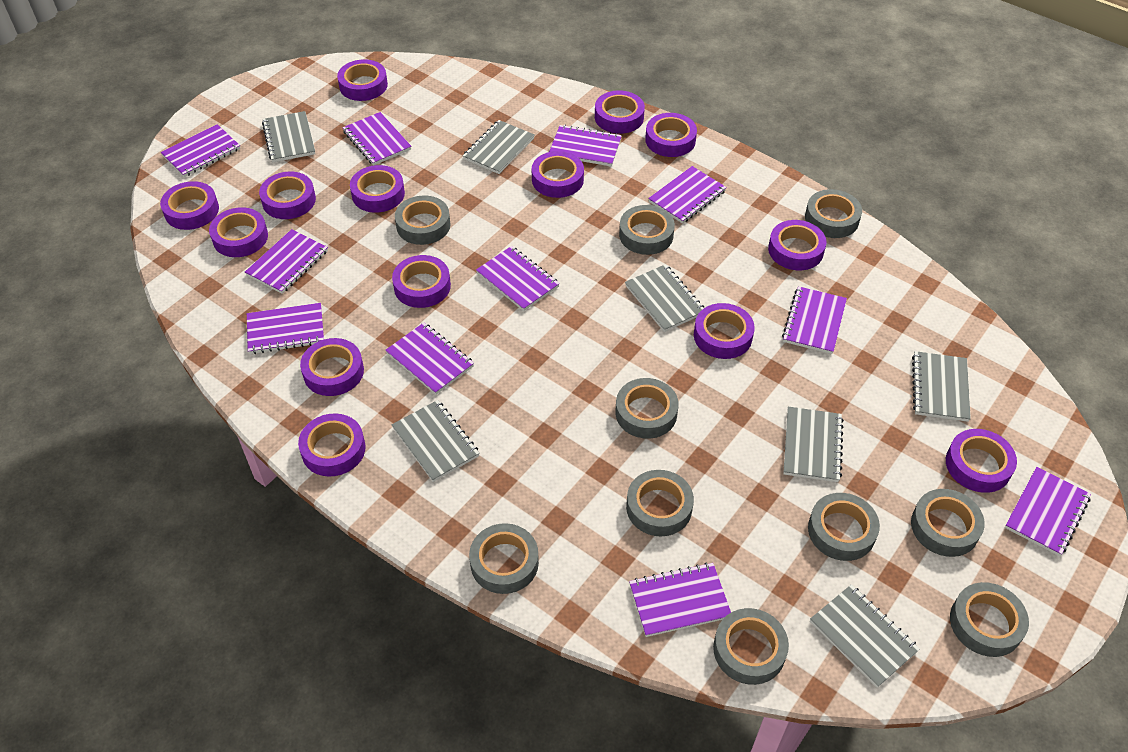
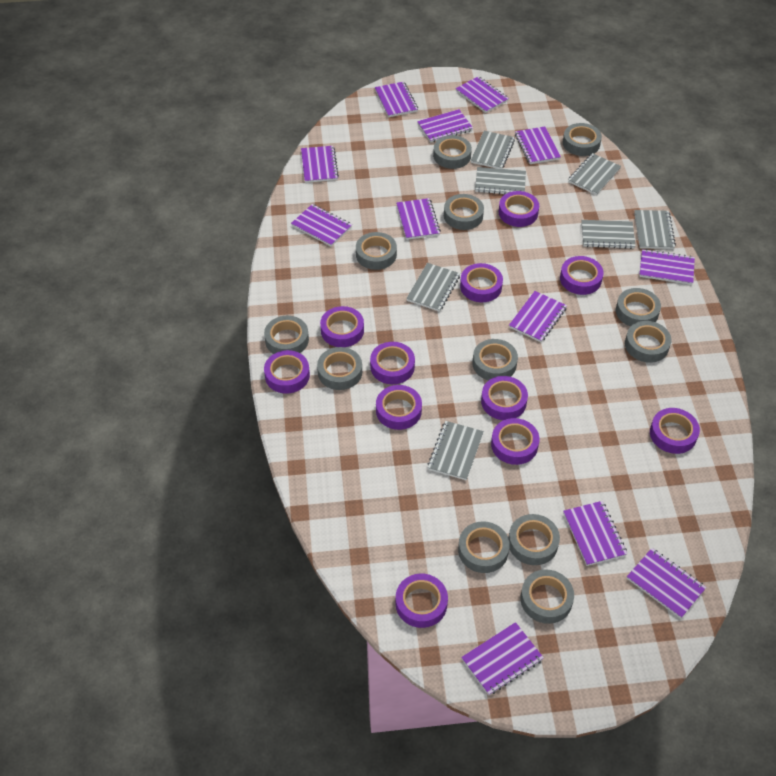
grey tape: 10 -> 12
purple notebook: 11 -> 12
purple tape: 14 -> 11

